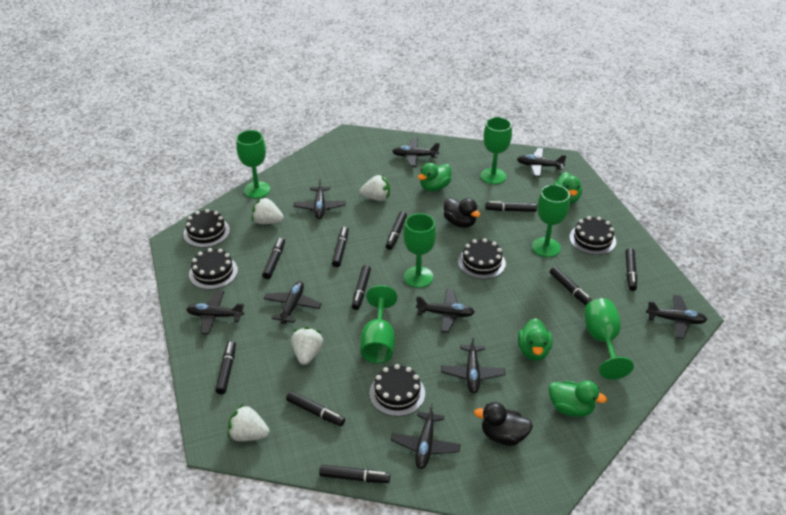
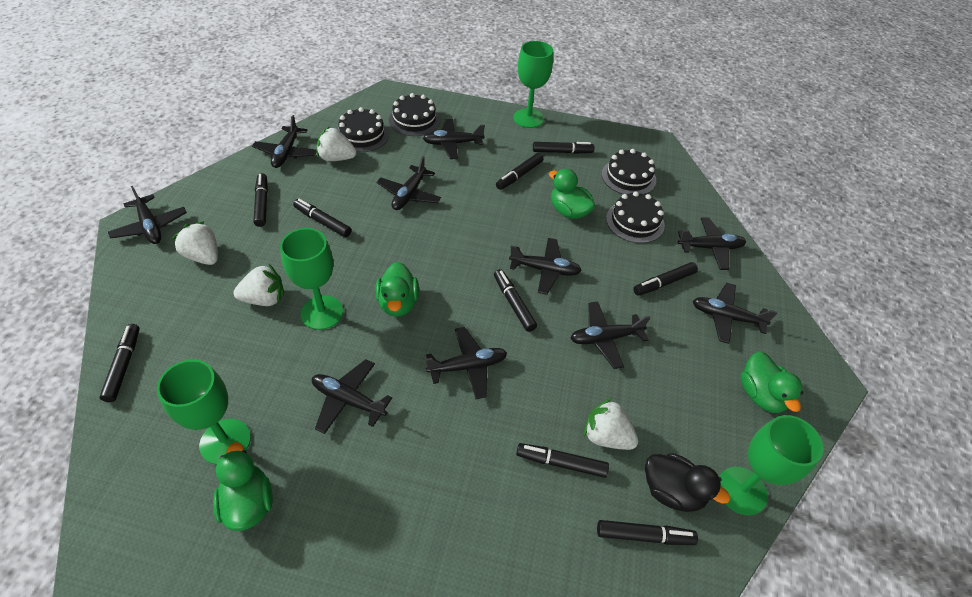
black cake: 5 -> 4
black duck: 2 -> 1
black marker: 10 -> 9
black plane: 9 -> 10
green goblet: 6 -> 4

